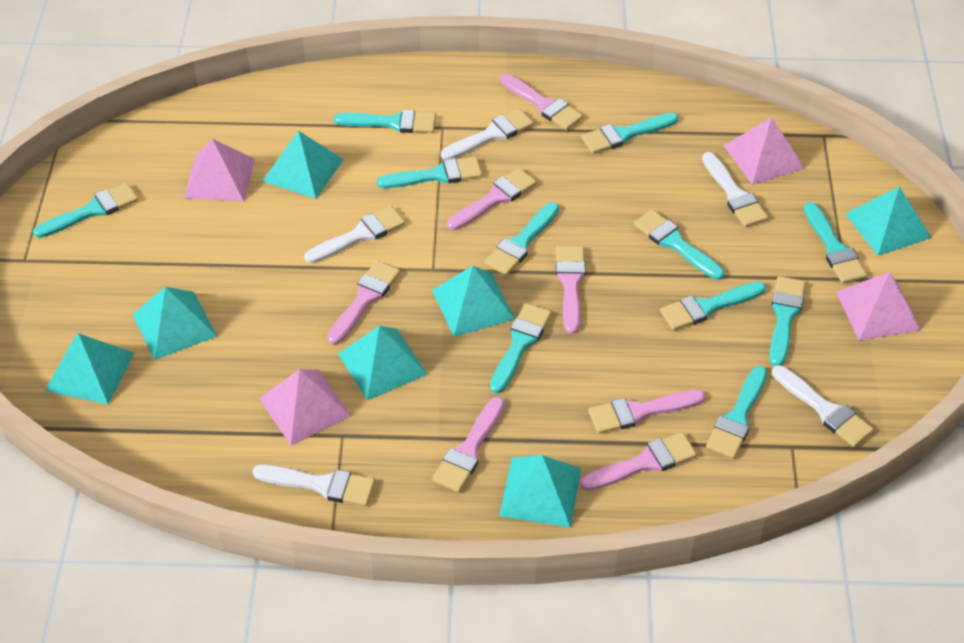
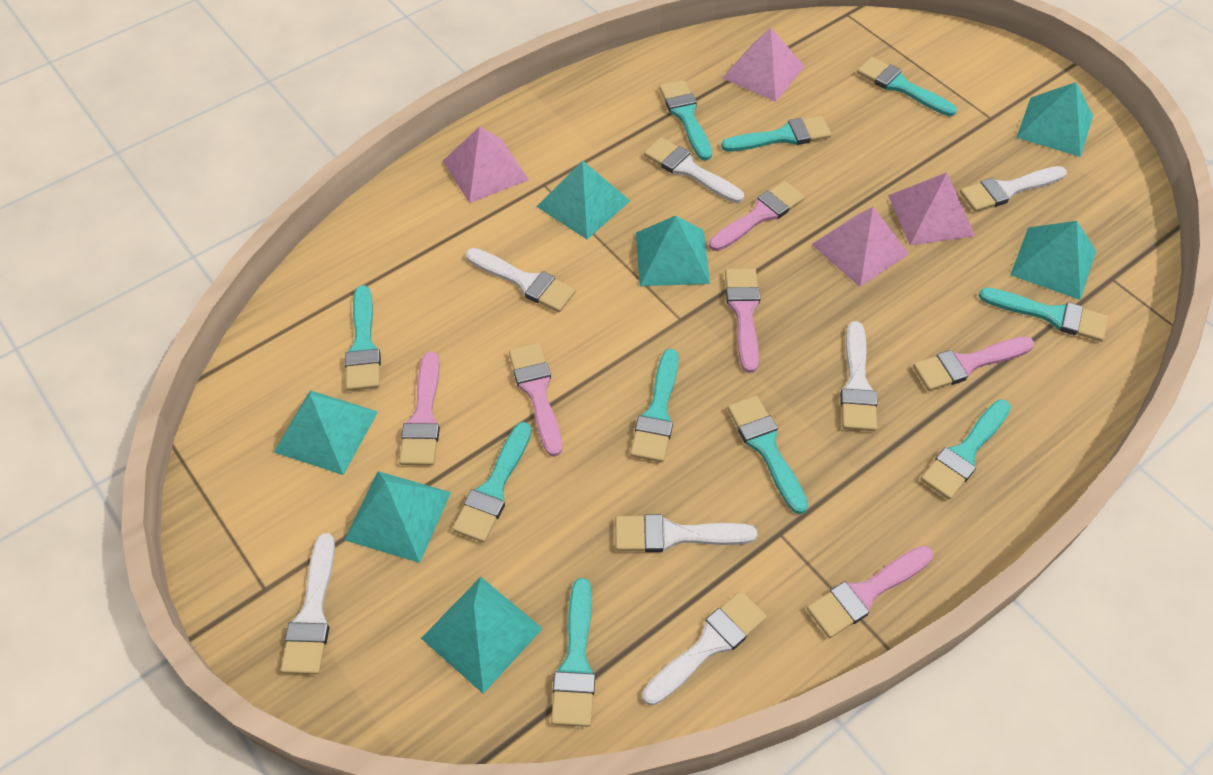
pink brush: 7 -> 6
turquoise brush: 11 -> 10
white brush: 5 -> 7

